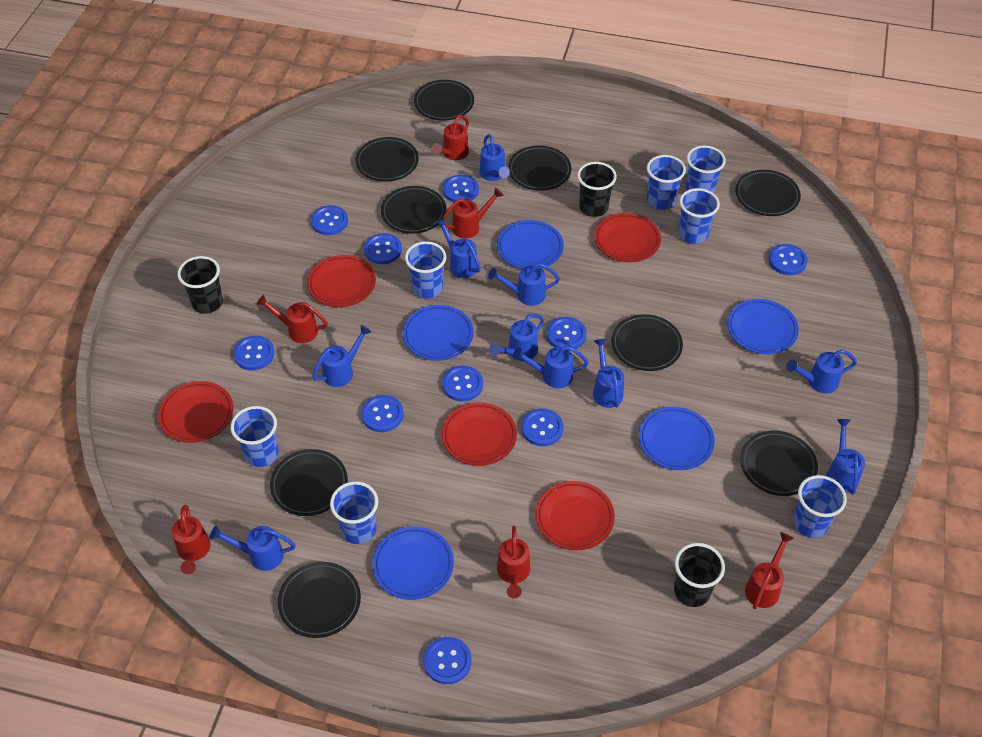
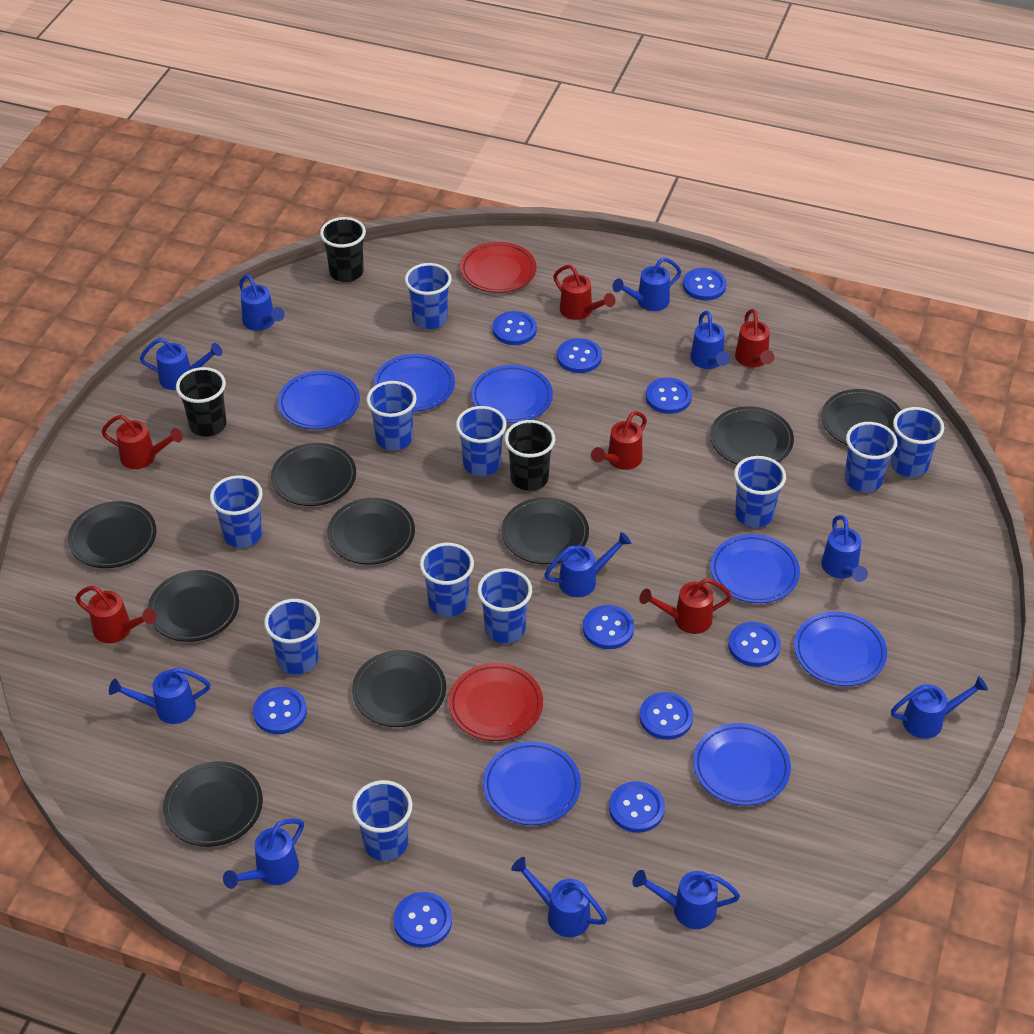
blue cup: 7 -> 11
blue plate: 5 -> 7
blue watering can: 10 -> 11
red plate: 5 -> 2

